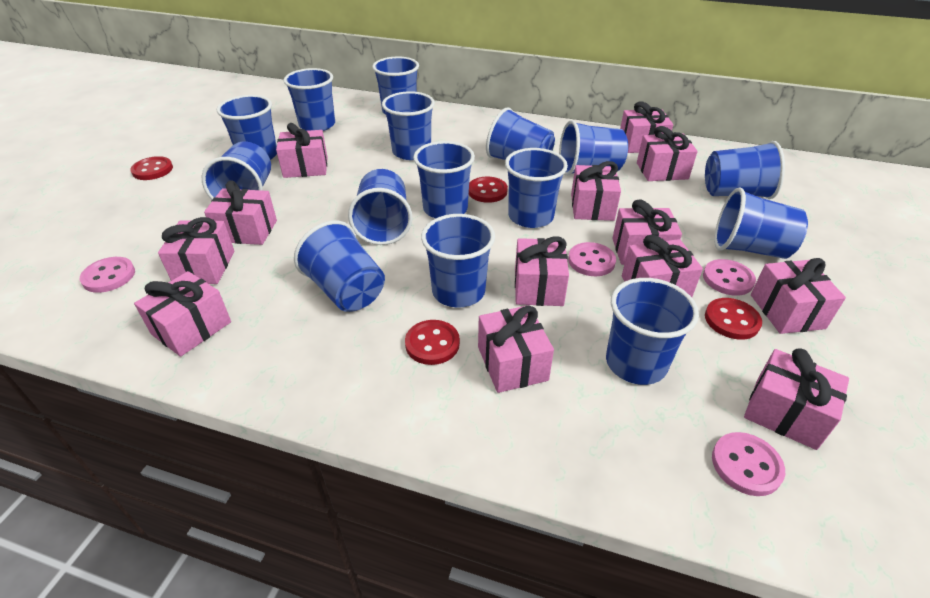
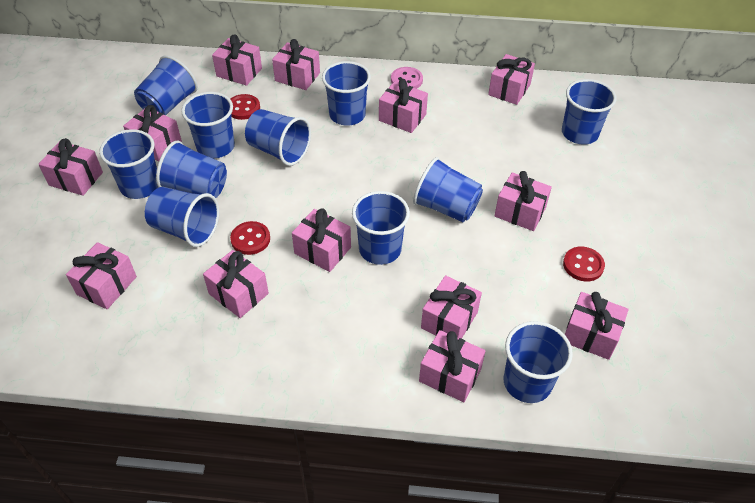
blue cup: 15 -> 11
pink button: 4 -> 1
red button: 4 -> 3

